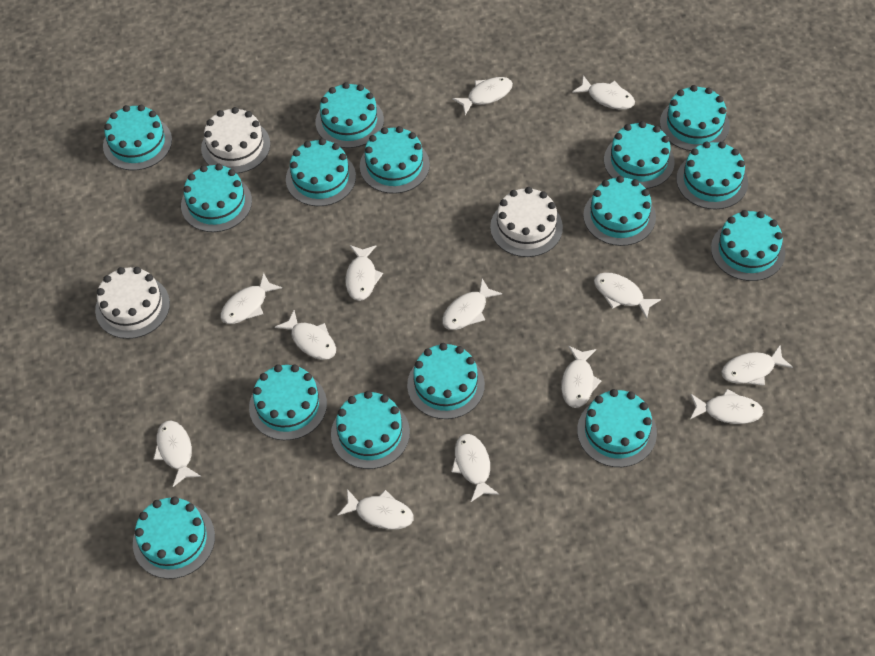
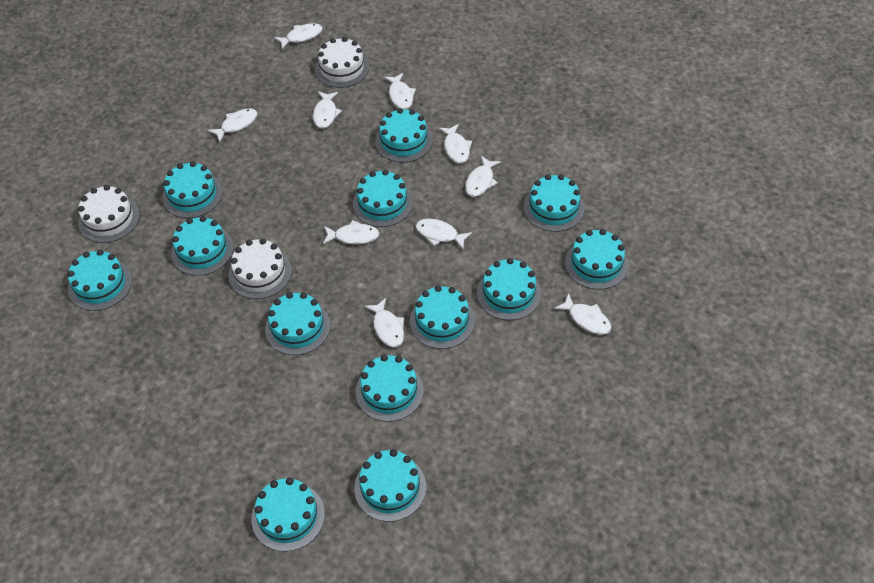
turquoise cake: 15 -> 13
white fish: 13 -> 10

